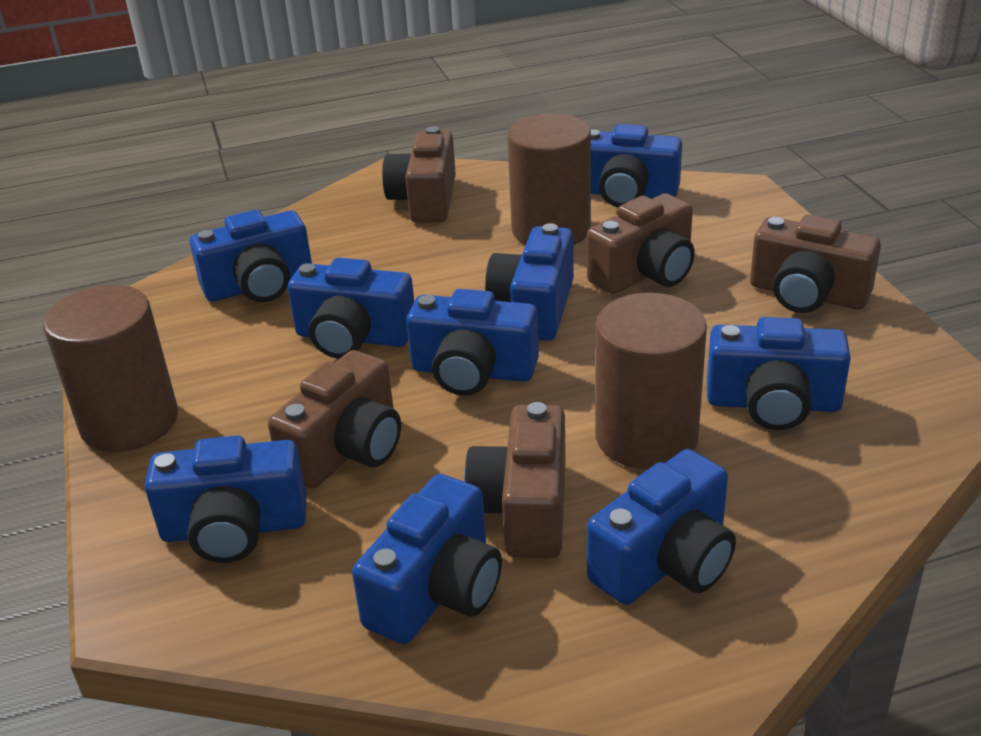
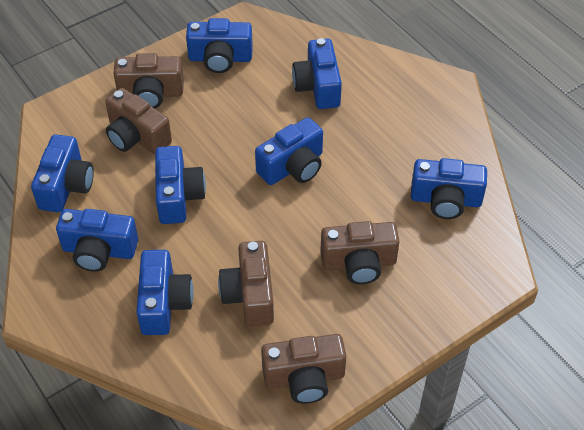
blue camera: 9 -> 8
brown cylinder: 3 -> 0

